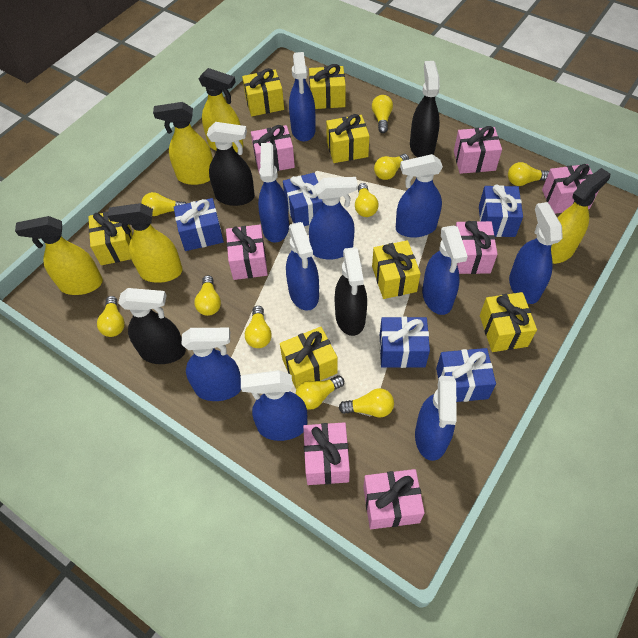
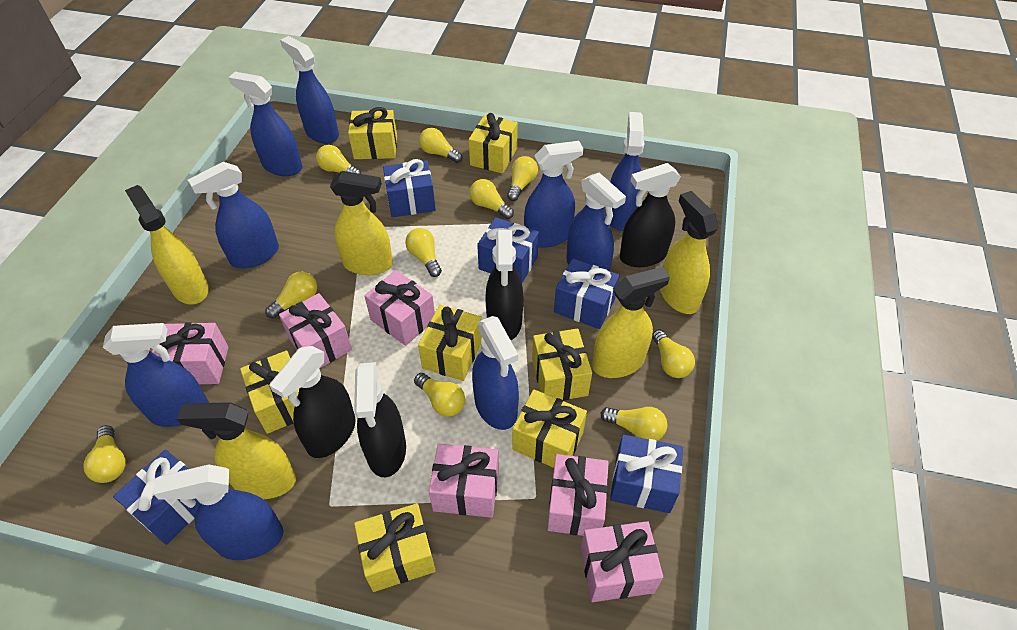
blue spray bottle: 10 -> 9
pink gift: 7 -> 6

